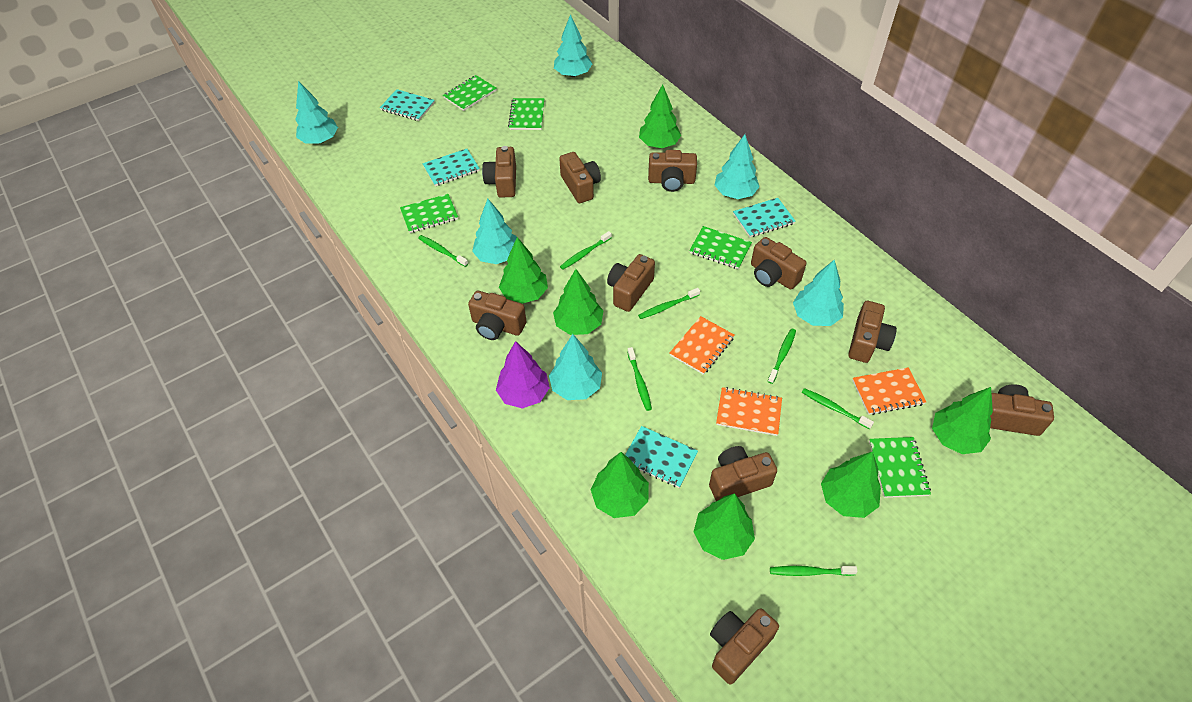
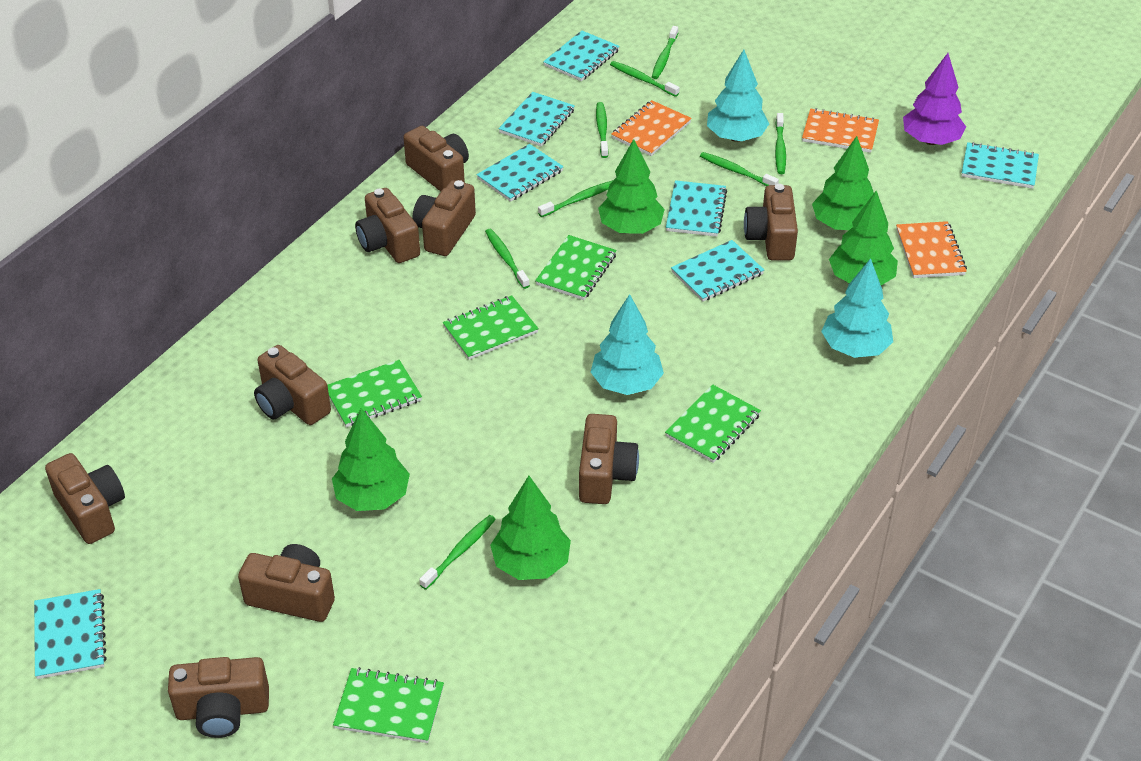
brown camera: 10 -> 9
green toothbrush: 7 -> 8
green tree: 7 -> 5
turquoise notebook: 4 -> 7
turquoise tree: 6 -> 3

